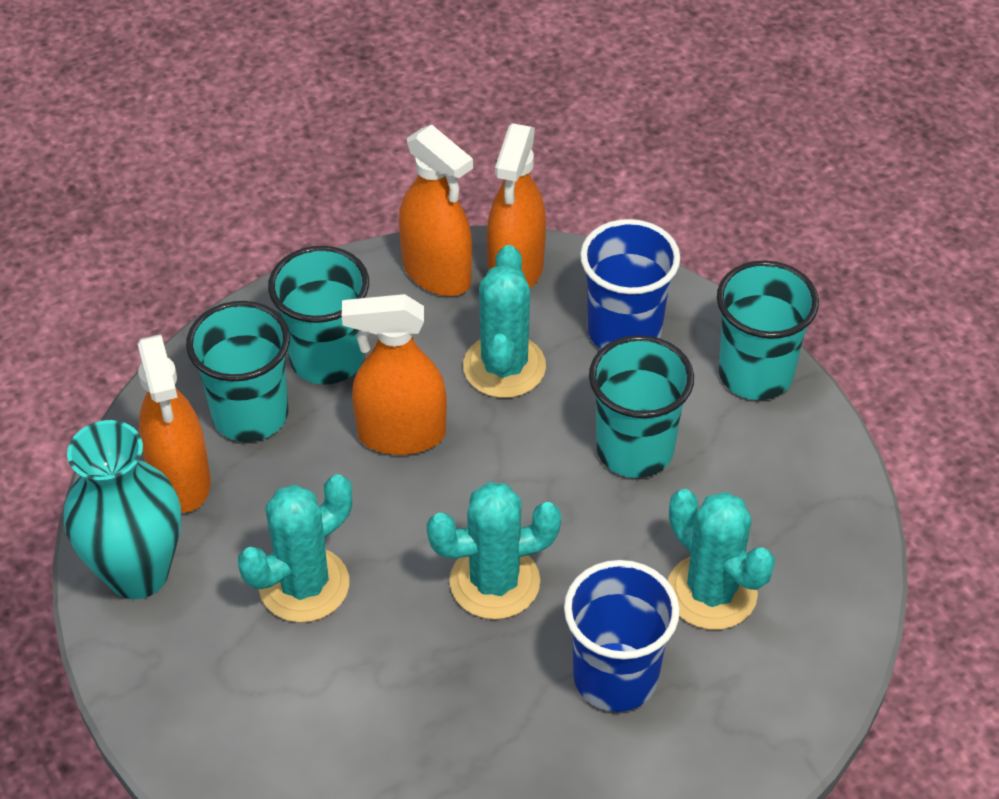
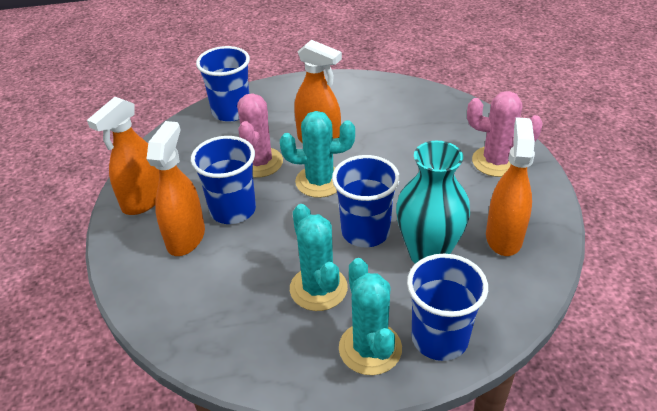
blue cup: 2 -> 4
pink cactus: 0 -> 2
turquoise cactus: 4 -> 3
turquoise cup: 4 -> 0

